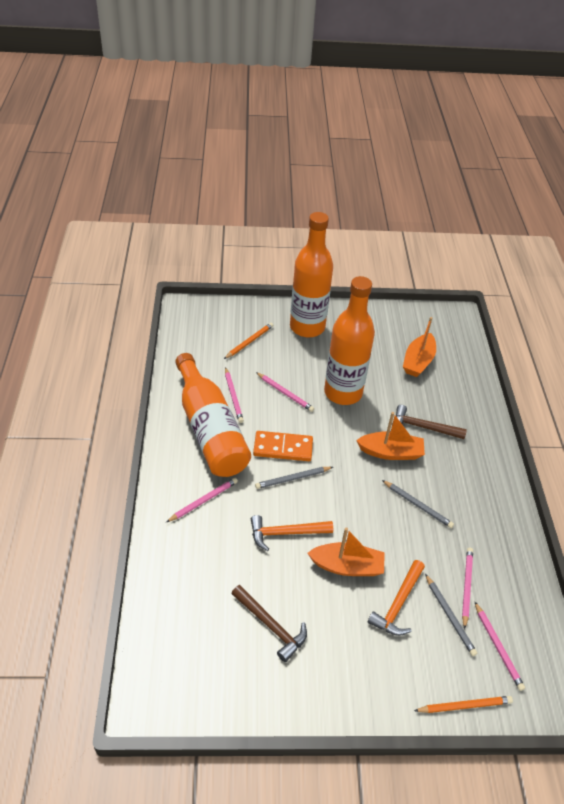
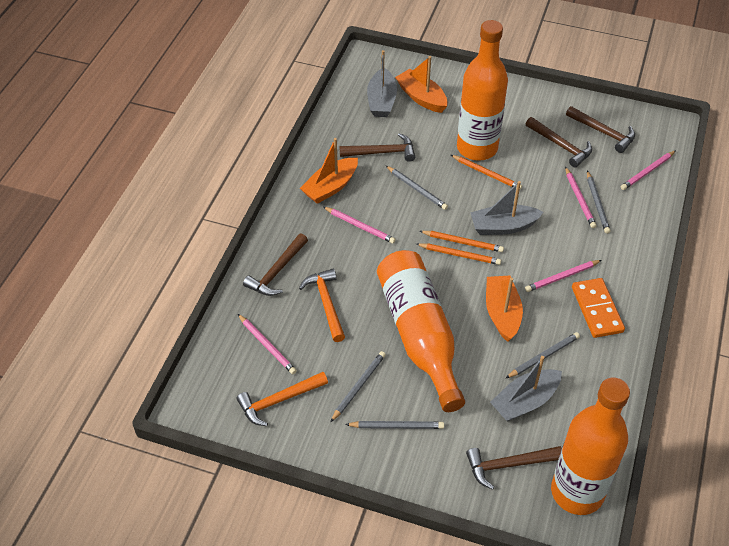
brown hammer: 2 -> 5
grey boat: 0 -> 3
grey pencil: 3 -> 5
orange pencil: 2 -> 3

